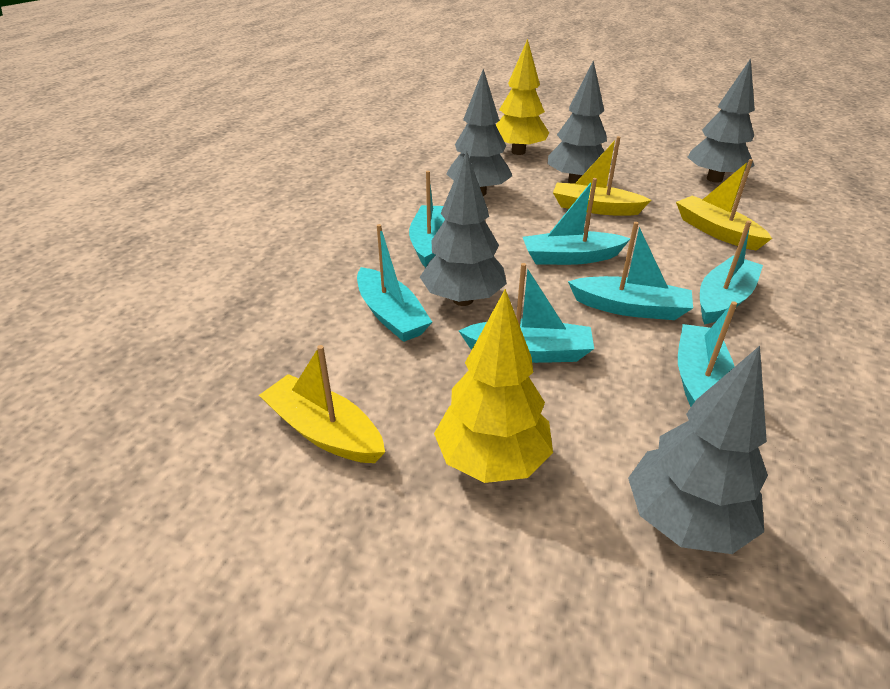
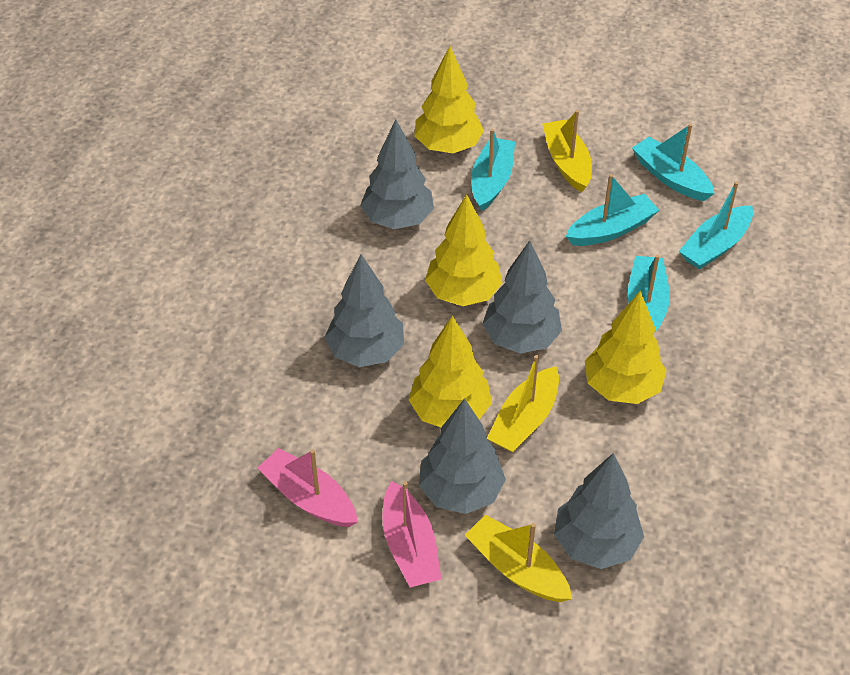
pink boat: 0 -> 2
turquoise boat: 7 -> 5
yellow tree: 2 -> 4

